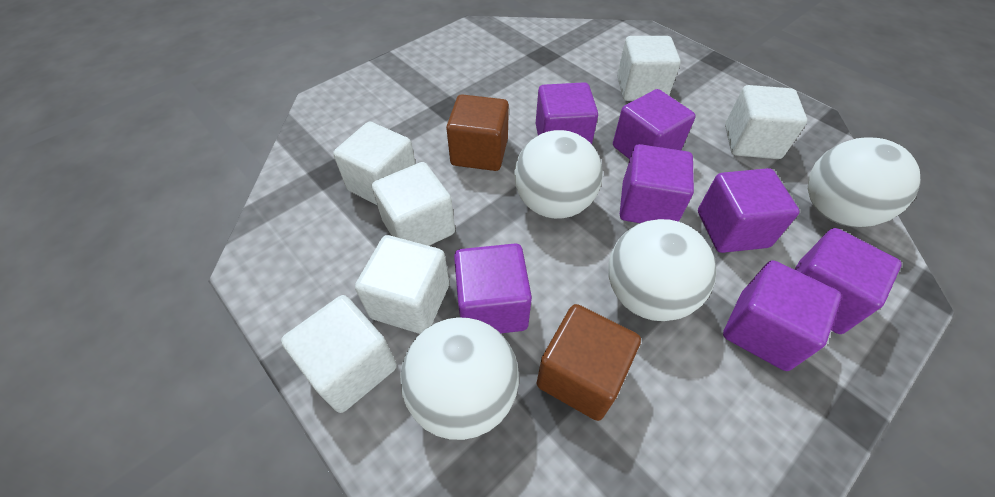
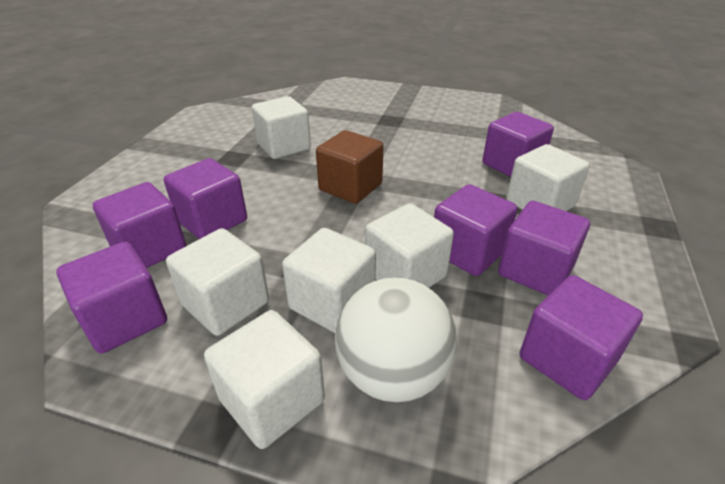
brown cube: 2 -> 1
white ball: 4 -> 1

